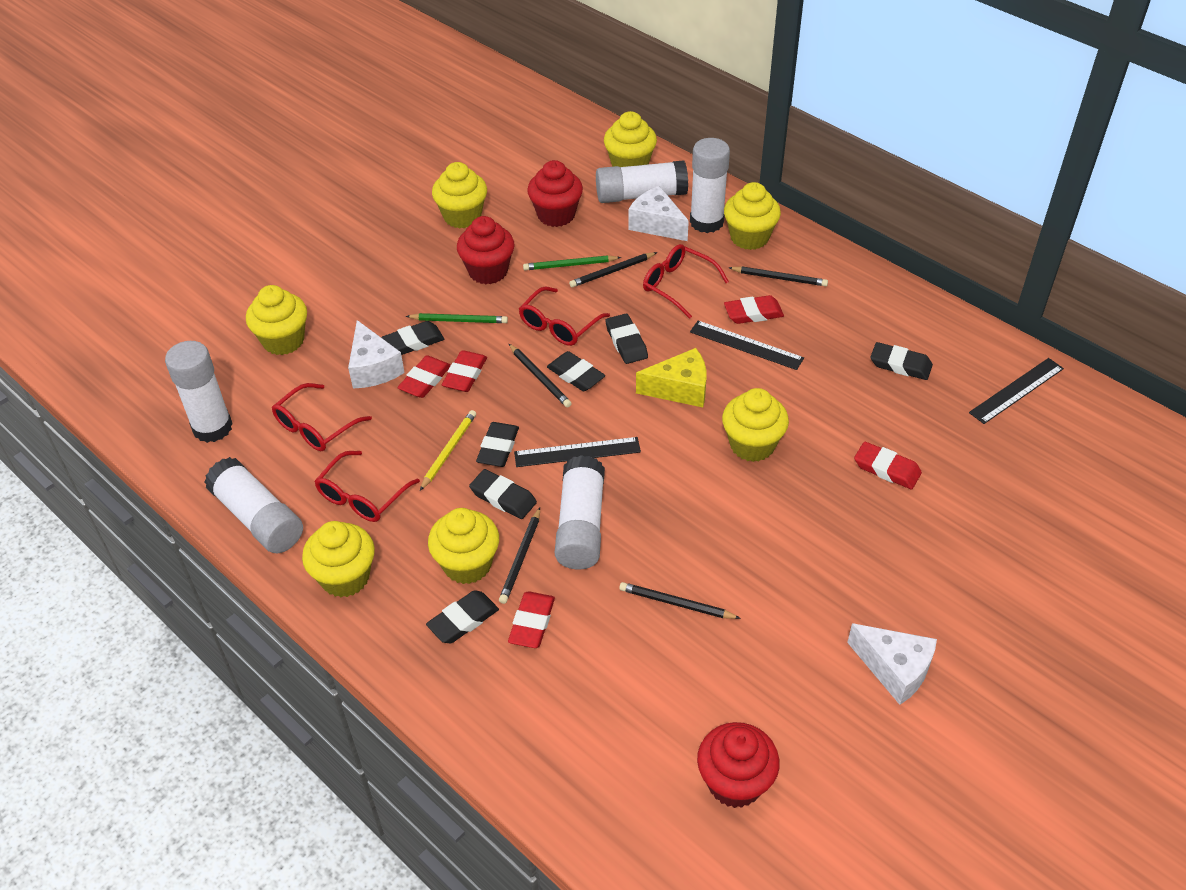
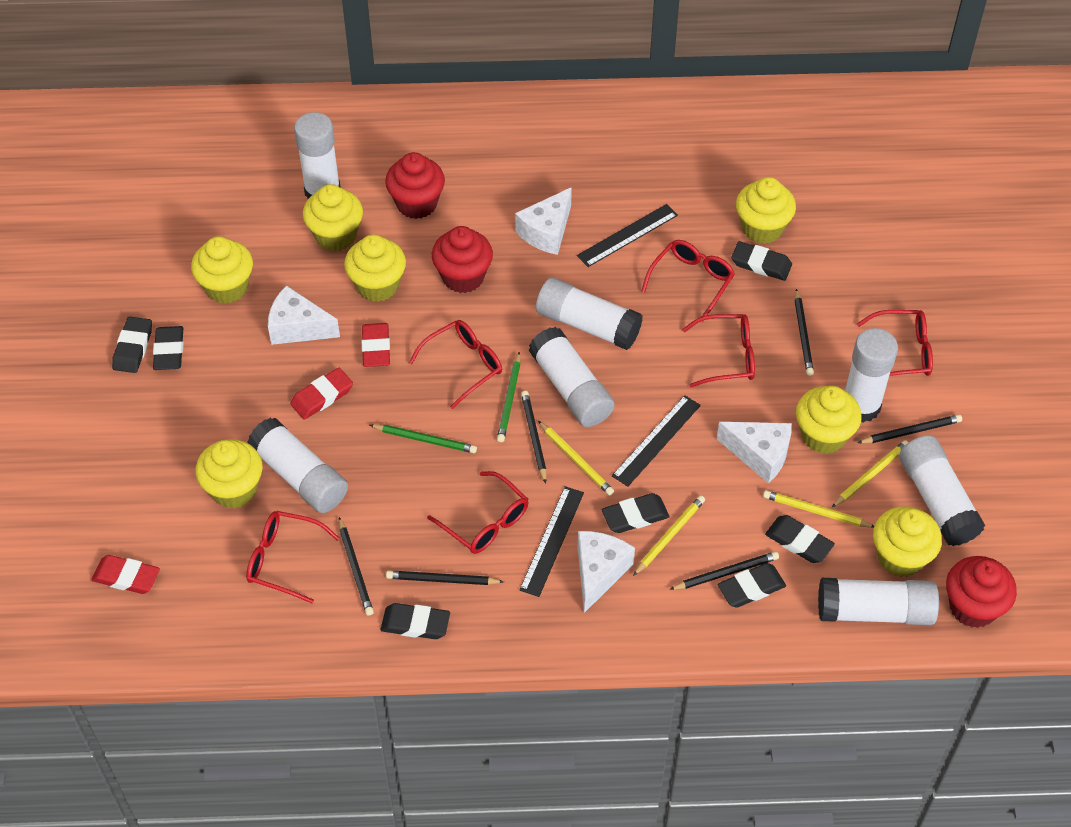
black pencil: 5 -> 6
red eraser: 5 -> 3
red glasses: 4 -> 6
white cheese: 3 -> 4
white glue stick: 5 -> 7
yellow cheese: 1 -> 0
yellow pencil: 1 -> 4

